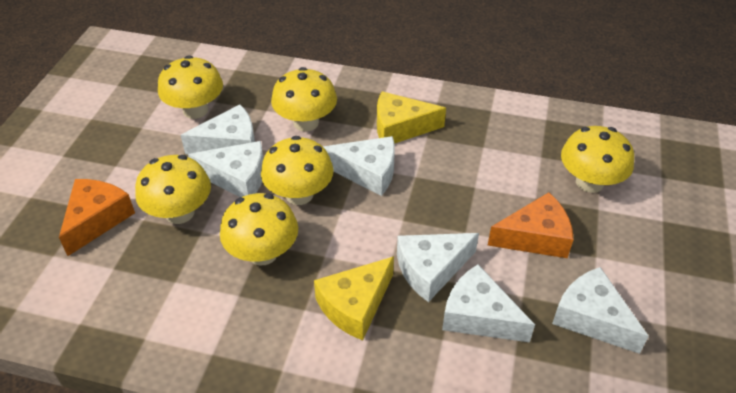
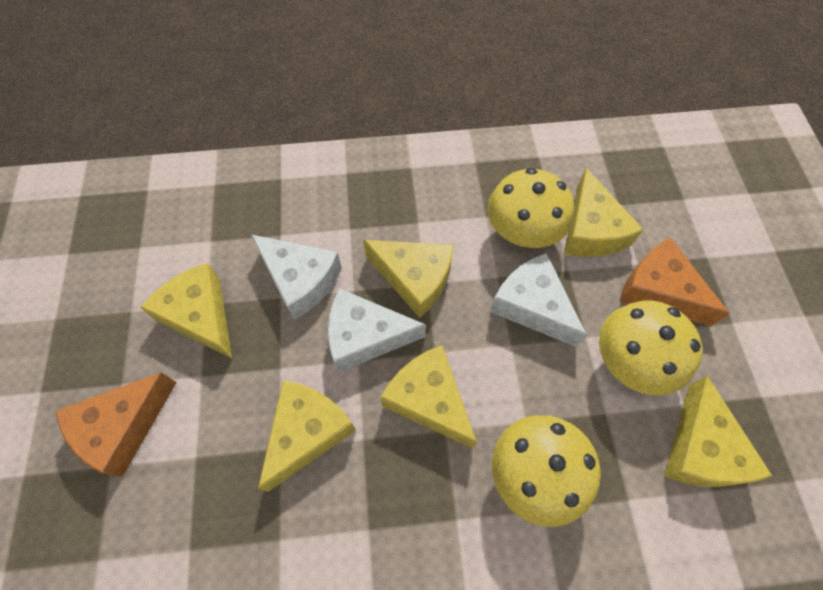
white cheese: 6 -> 3
yellow cheese: 2 -> 6
yellow mushroom: 6 -> 3

